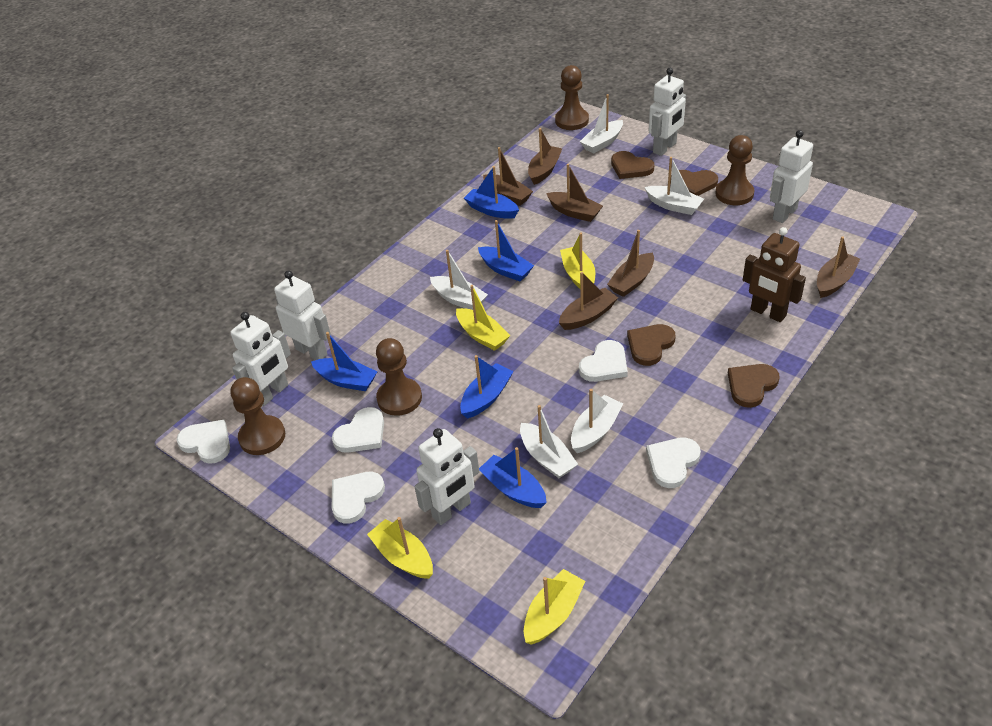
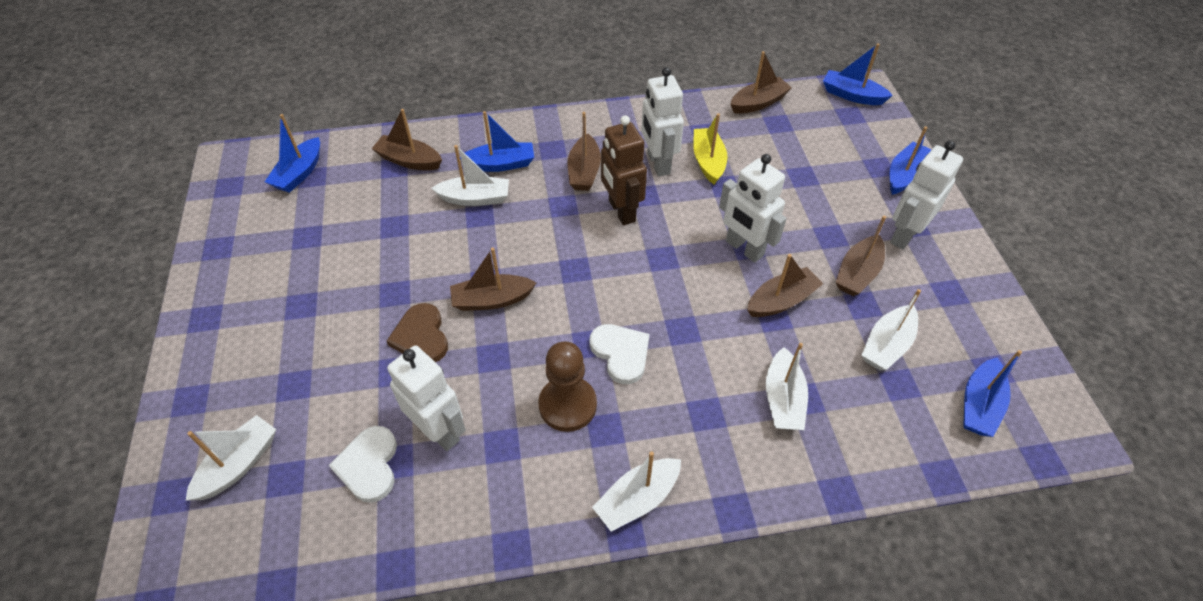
brown heart: 4 -> 1
brown pawn: 4 -> 1
white heart: 5 -> 2
white robot: 5 -> 4
yellow boat: 4 -> 1

